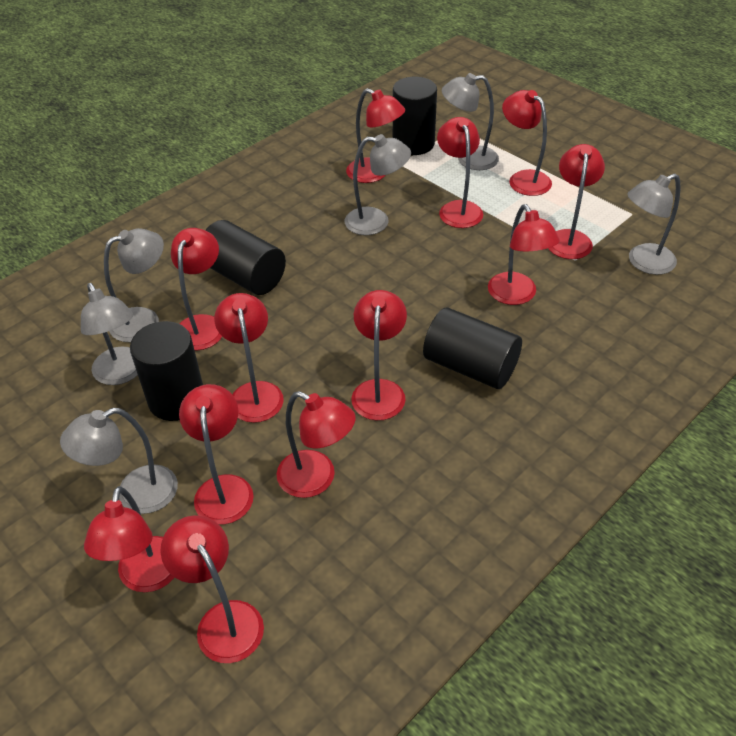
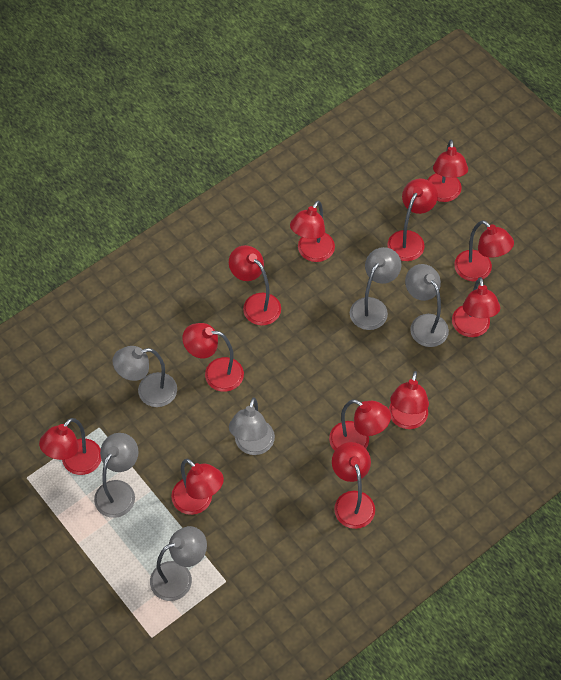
black cylinder: 4 -> 0

